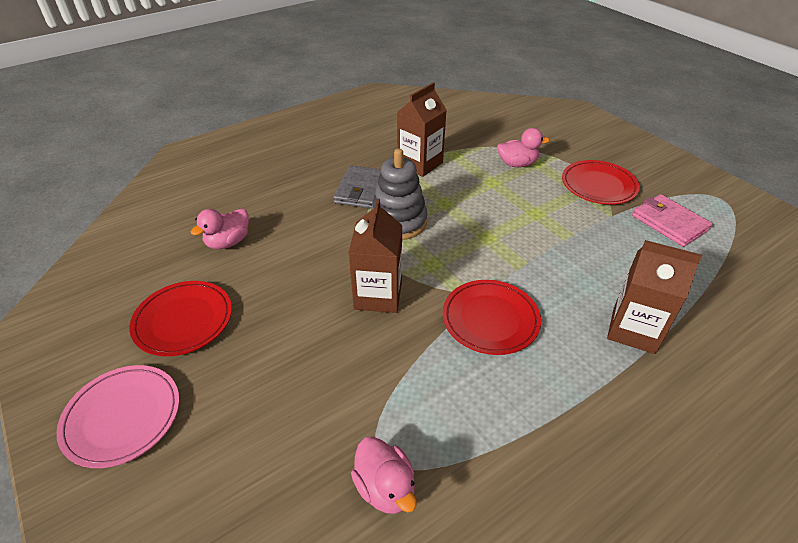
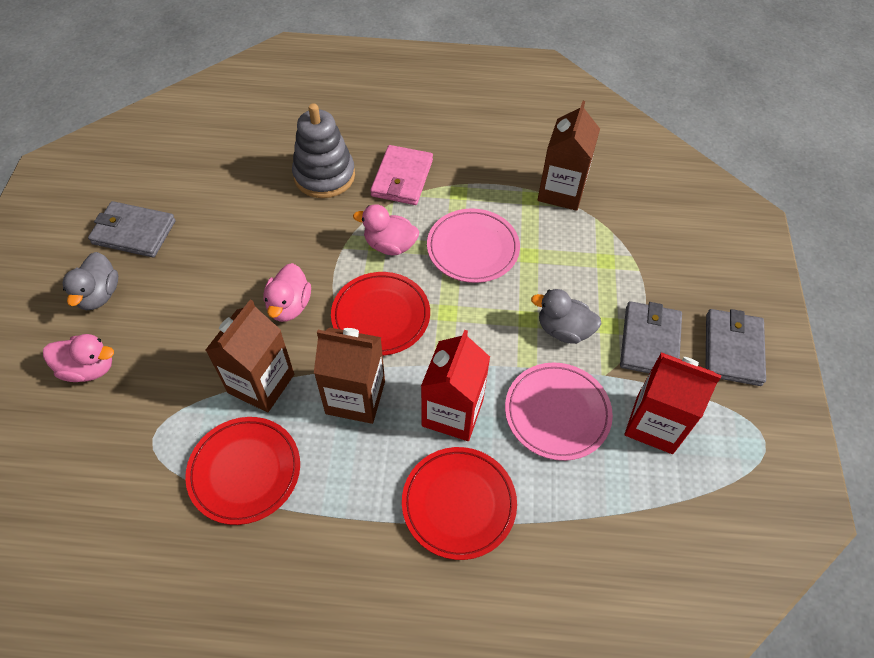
grey duck: 0 -> 2
grey wallet: 1 -> 3
pink plate: 1 -> 2
red carton: 0 -> 2

